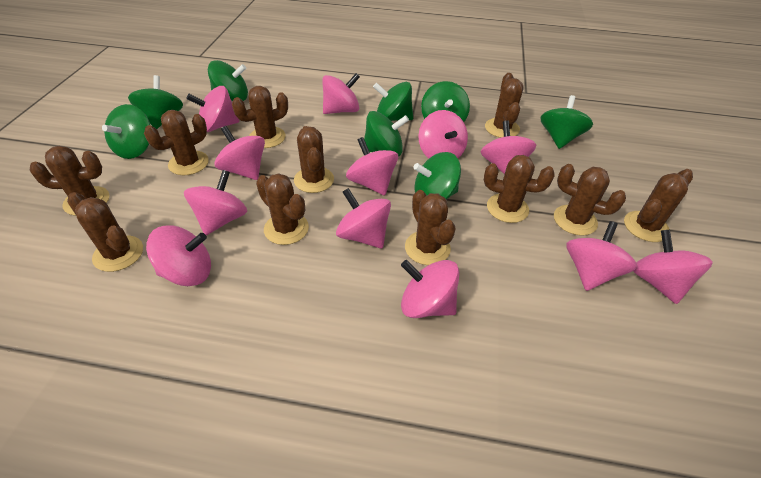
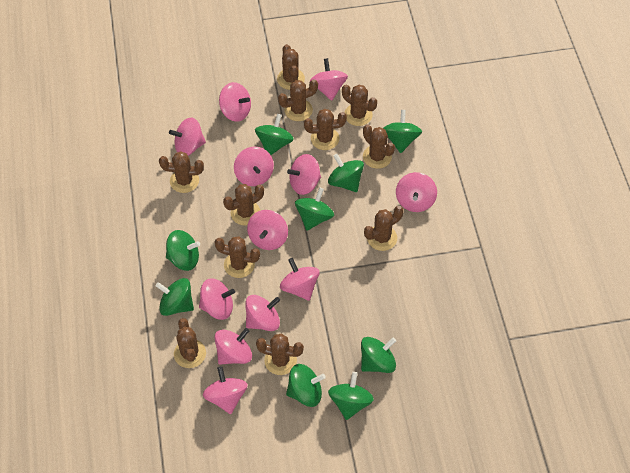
green spinning top: 8 -> 9

